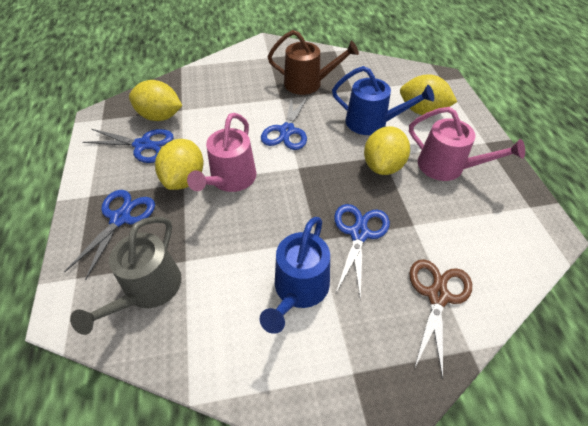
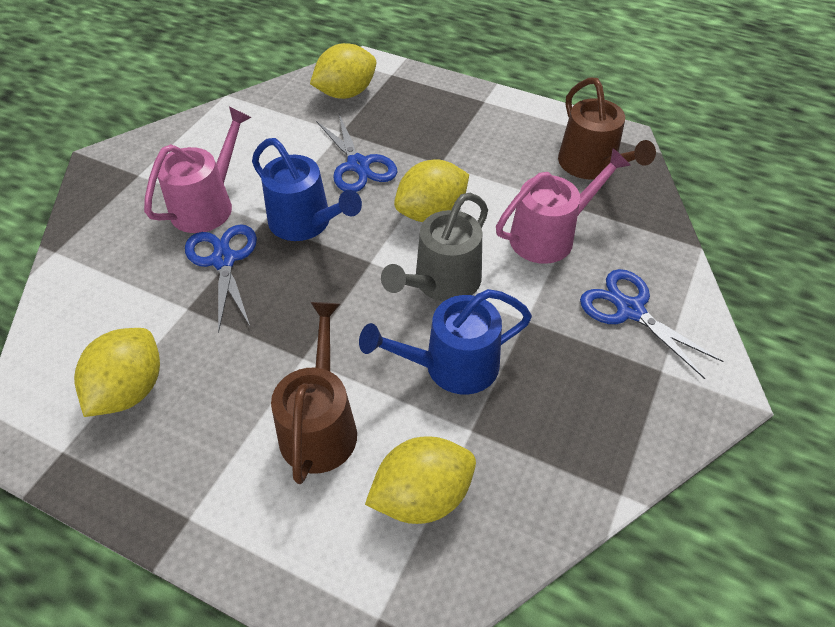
blue scissors: 4 -> 3
brown scissors: 1 -> 0
brown watering can: 1 -> 2

